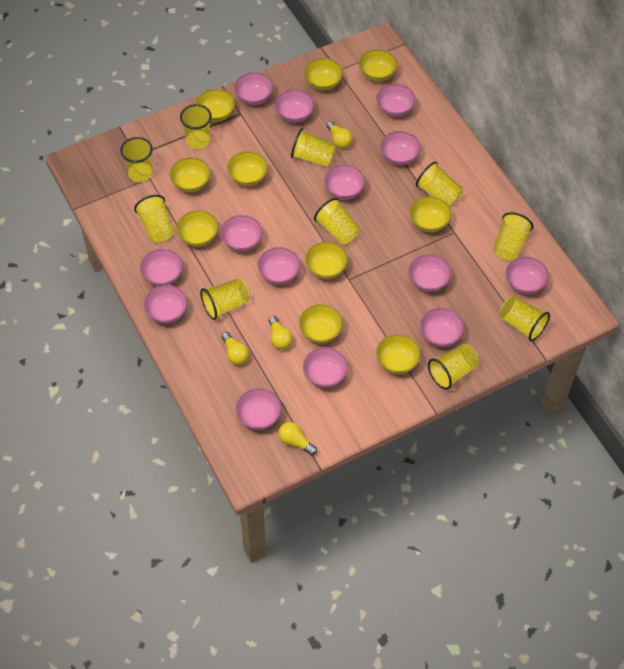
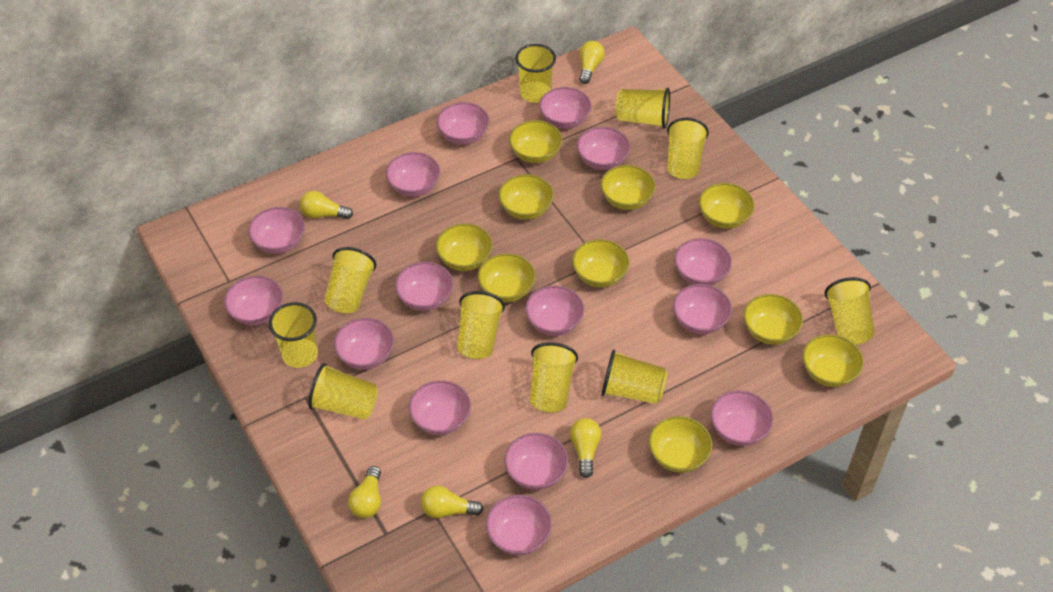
pink bowl: 14 -> 15
yellow light bulb: 4 -> 5

